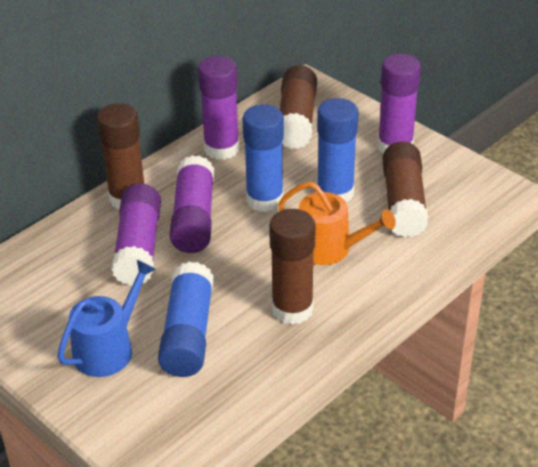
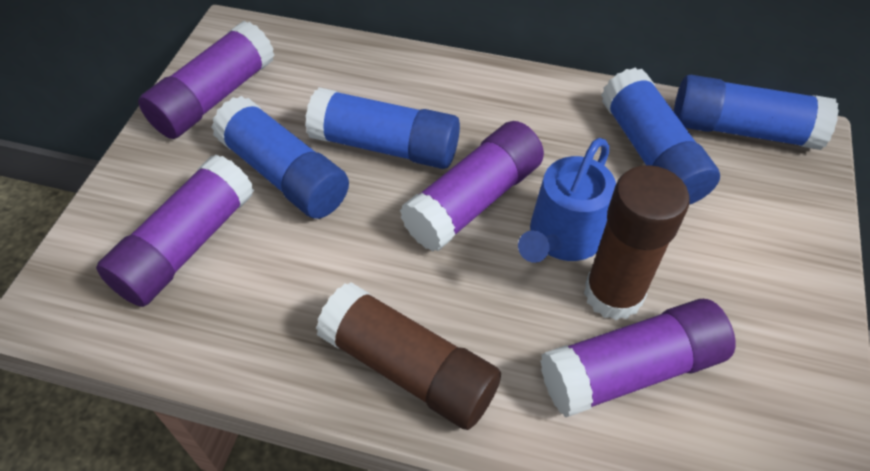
blue glue stick: 3 -> 4
brown glue stick: 4 -> 2
orange watering can: 1 -> 0

